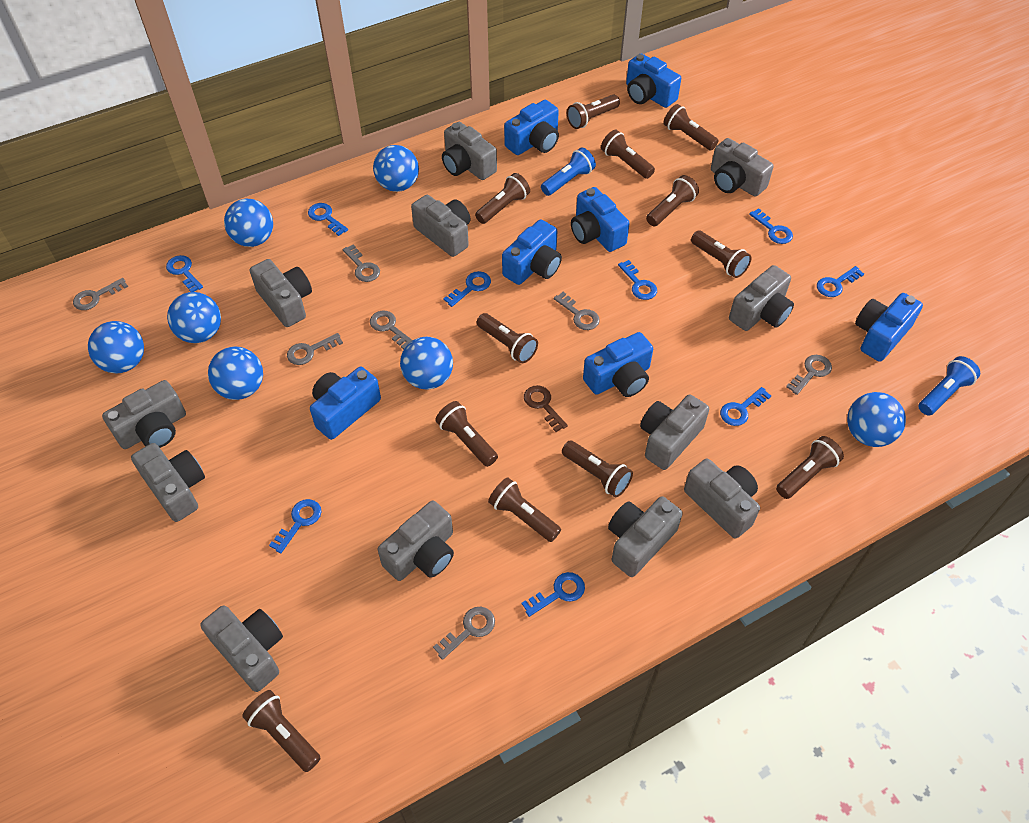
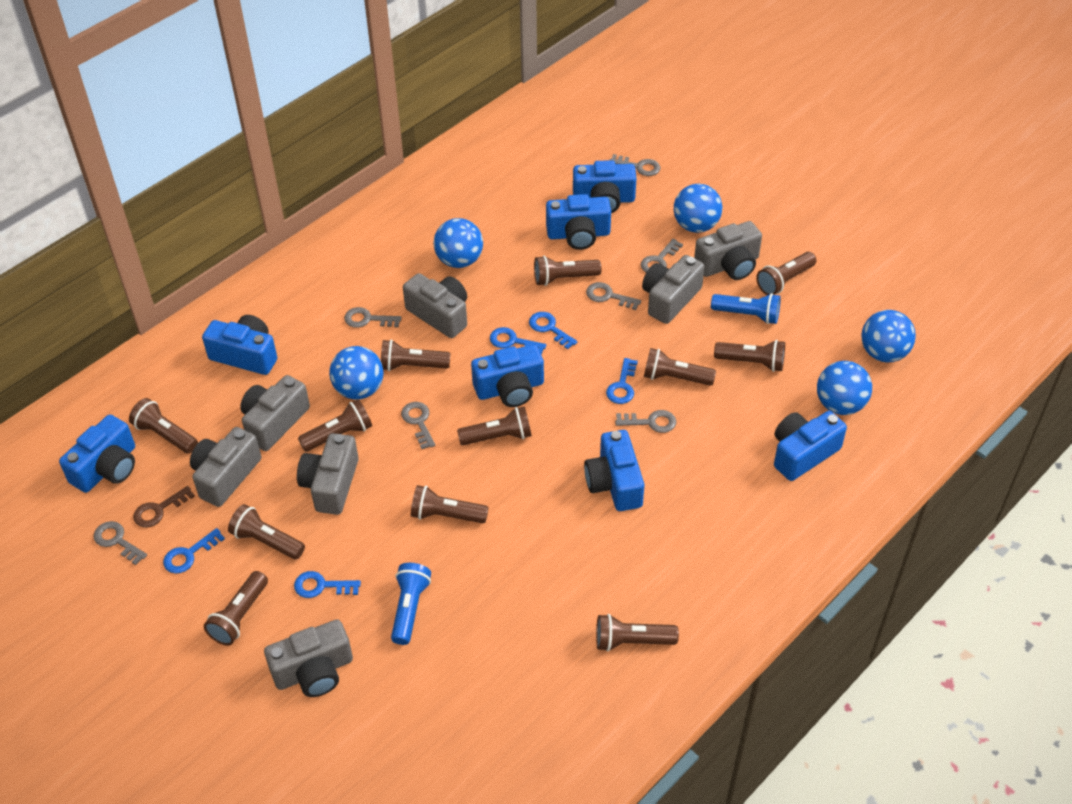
blue ball: 7 -> 5
blue key: 9 -> 5
grey camera: 12 -> 7

